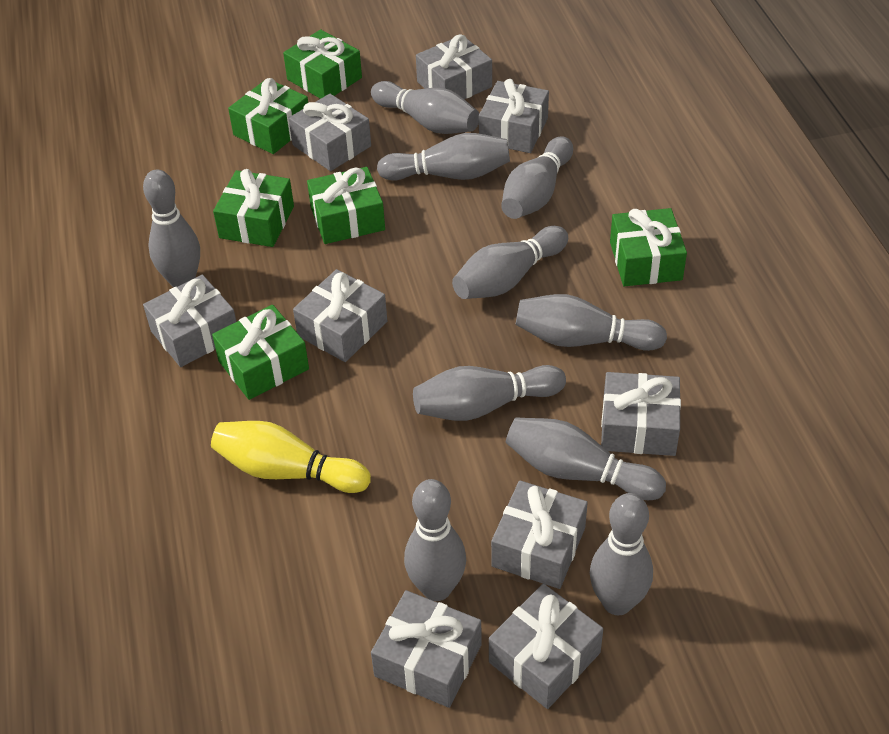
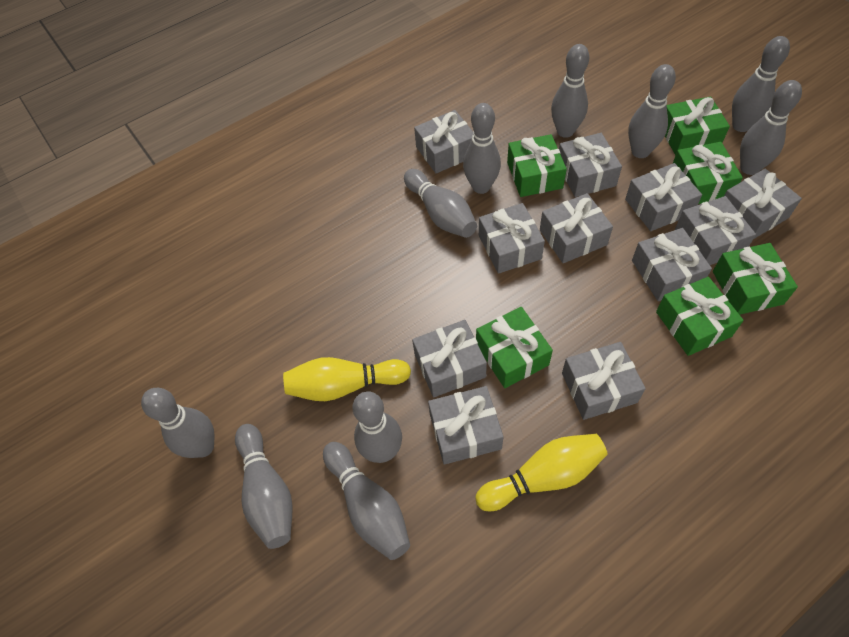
grey gift: 9 -> 11
yellow bowling pin: 1 -> 2

